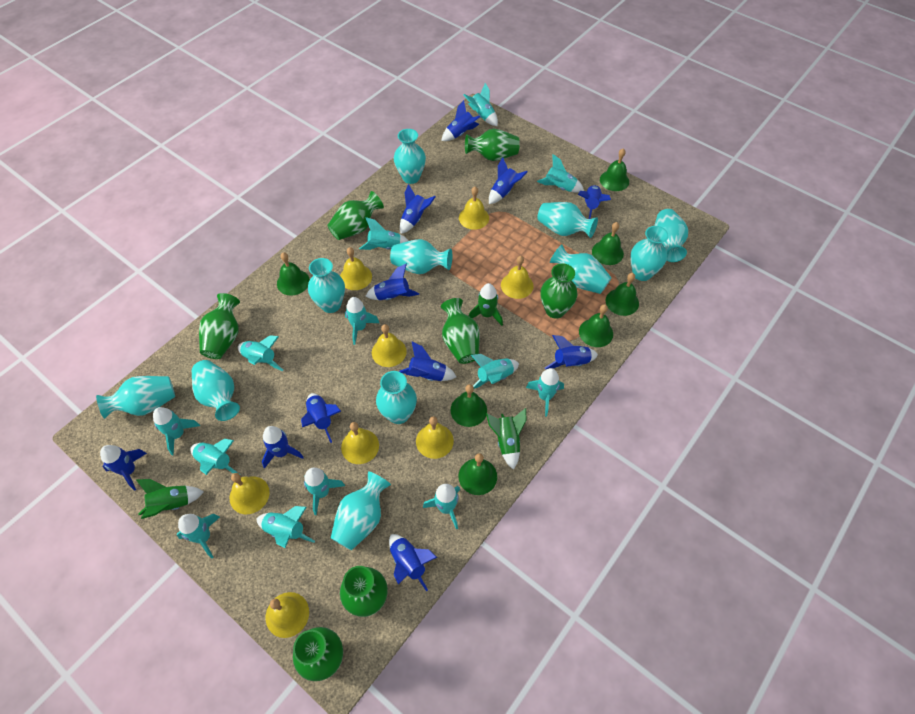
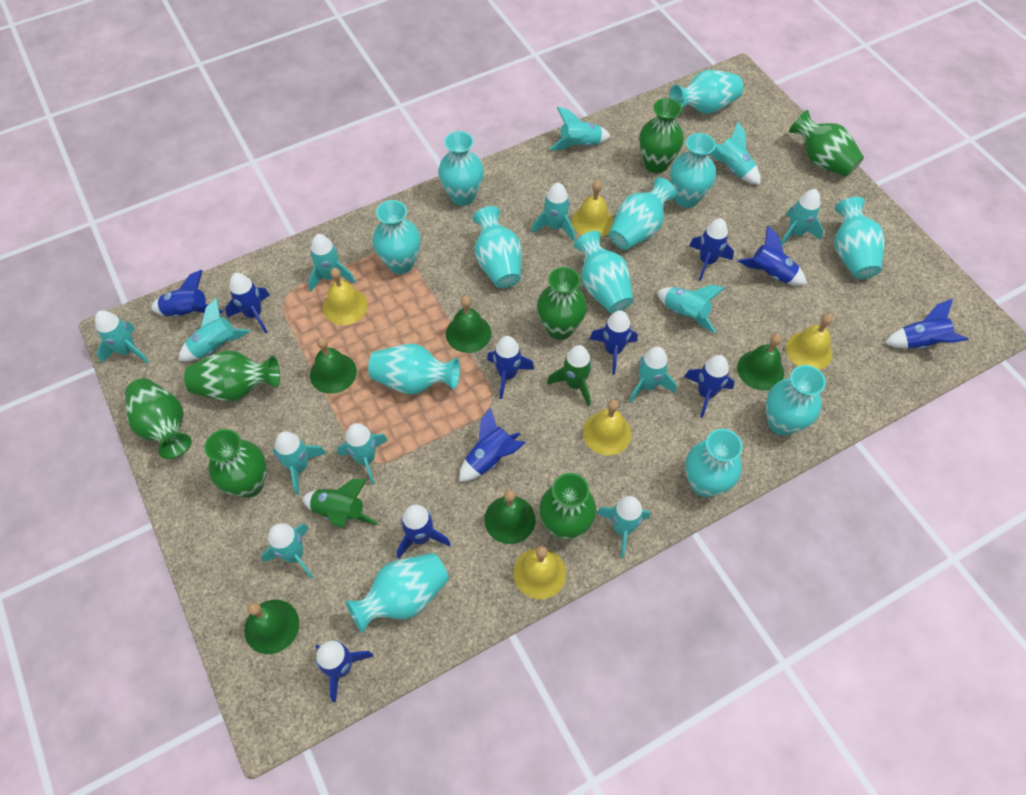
green bell: 7 -> 5
green rocket: 3 -> 2
turquoise vase: 11 -> 12
yellow bell: 8 -> 5

